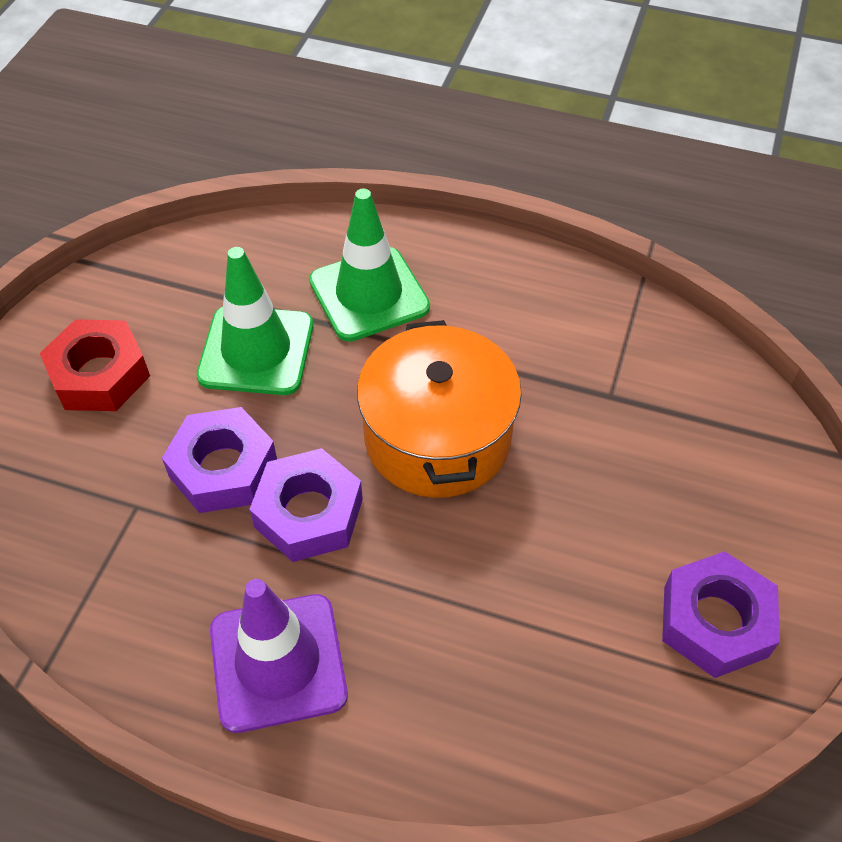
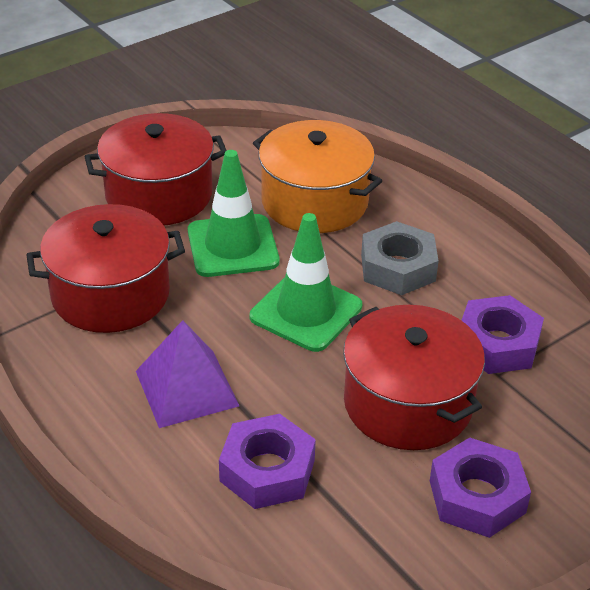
grey nut: 0 -> 1
purple pyramid: 0 -> 1
purple traffic cone: 1 -> 0
red nut: 1 -> 0
red pot: 0 -> 3

